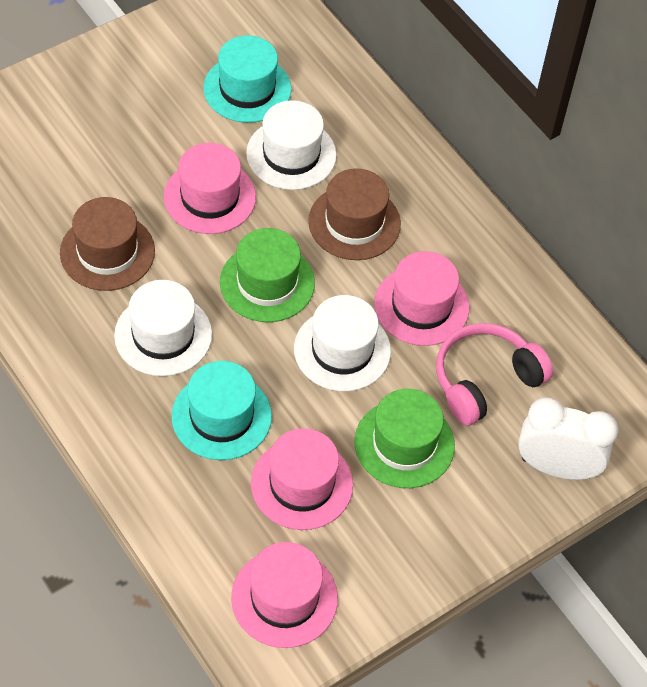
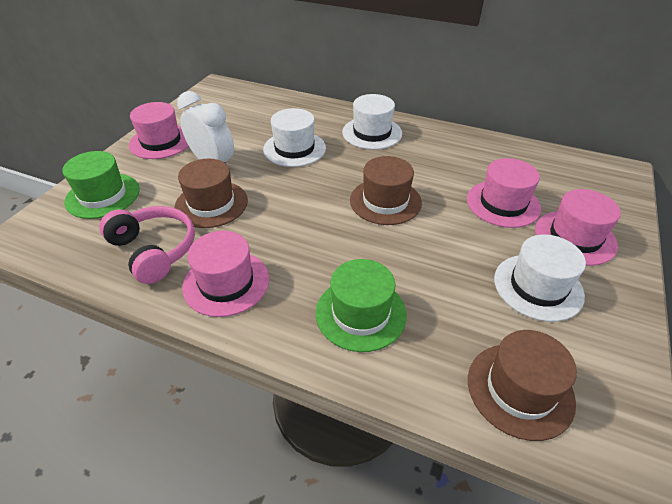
brown hat: 2 -> 3
turquoise hat: 2 -> 0

